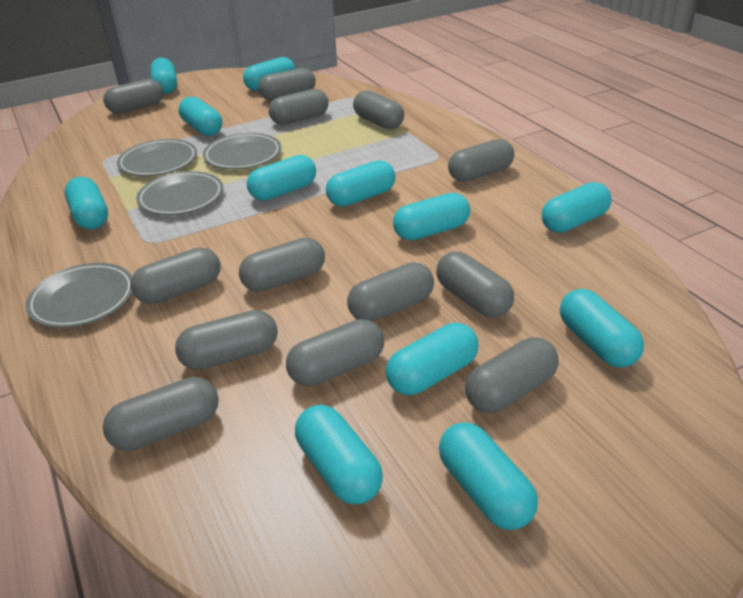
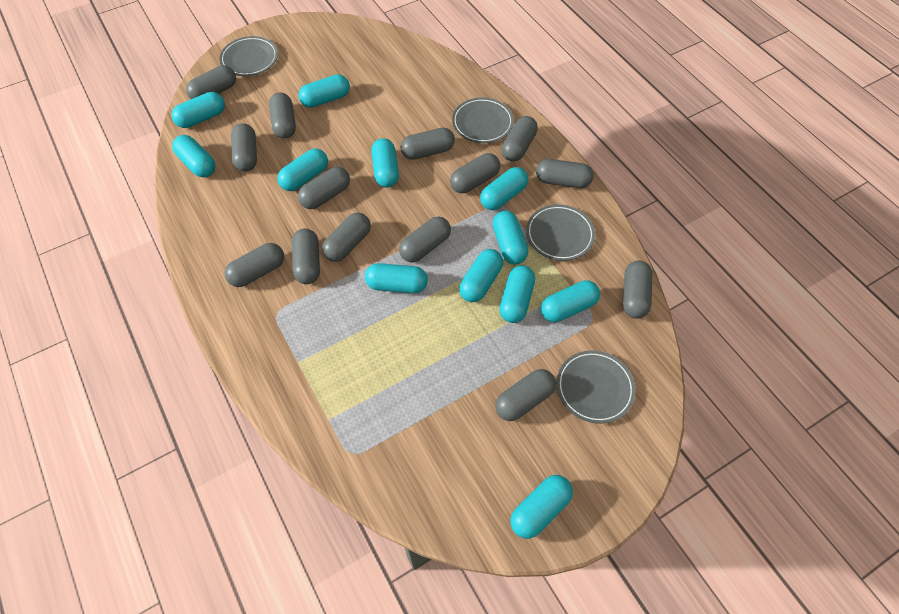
grey capsule: 13 -> 14

